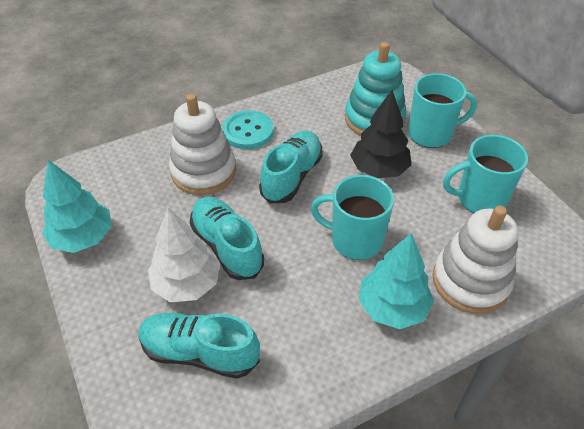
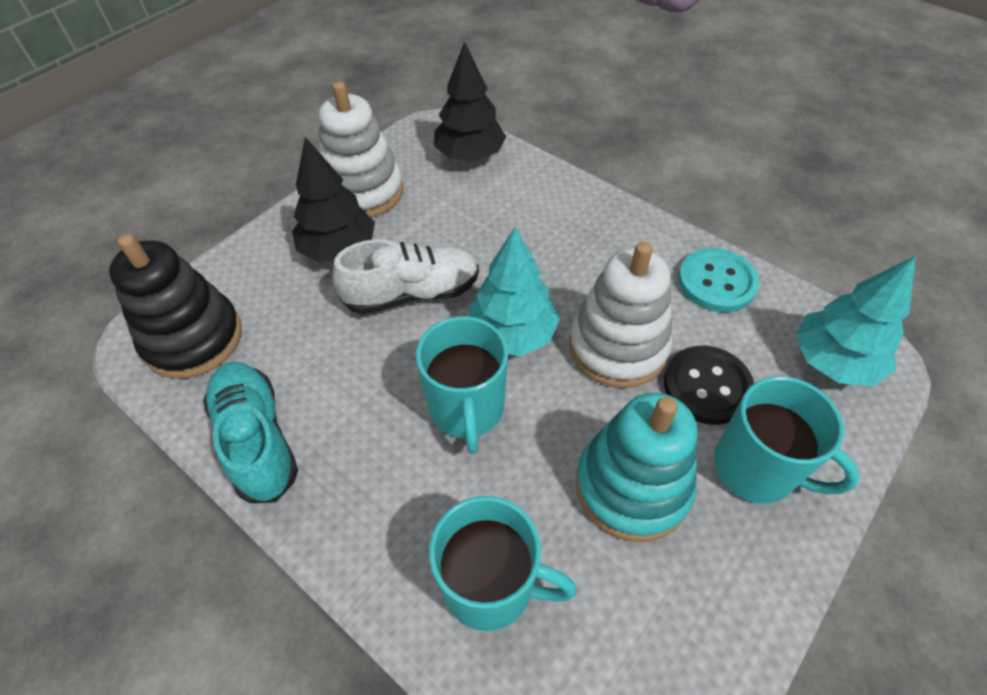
black button: 0 -> 1
black stacking toy: 0 -> 1
black tree: 1 -> 2
turquoise shoe: 3 -> 1
white shoe: 0 -> 1
white tree: 1 -> 0

